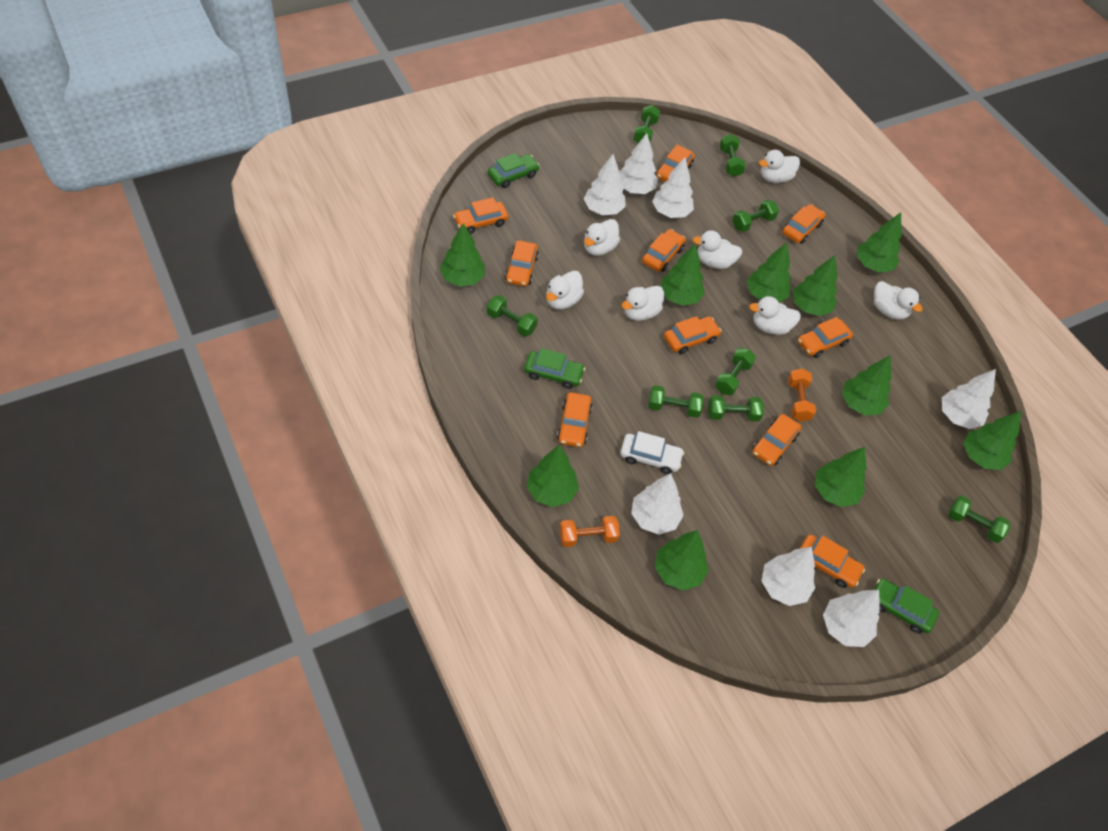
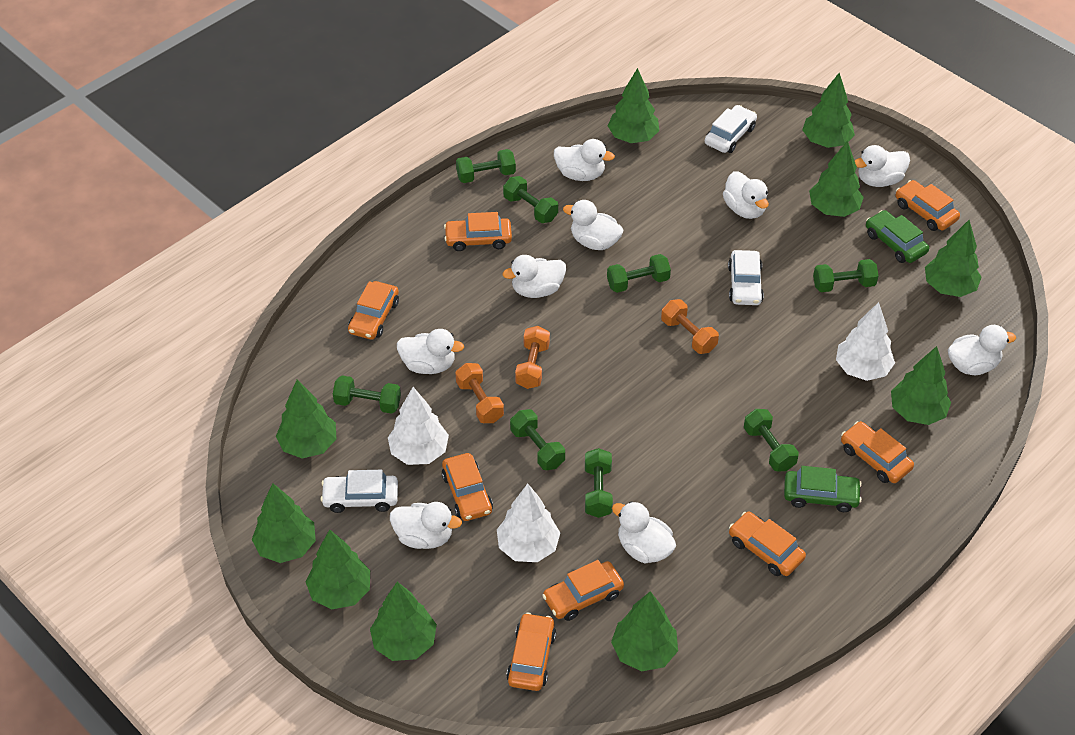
green car: 3 -> 2
orange car: 10 -> 8
orange dumbbell: 2 -> 3
white car: 1 -> 3
white duck: 7 -> 9
white tree: 7 -> 3

